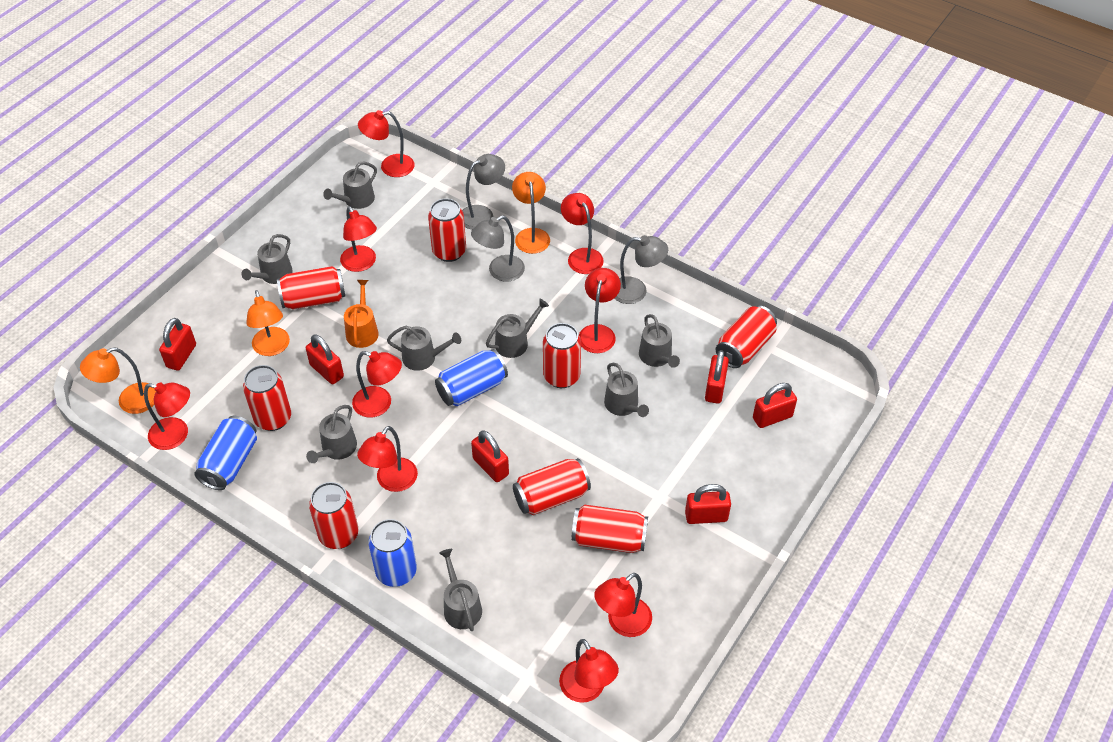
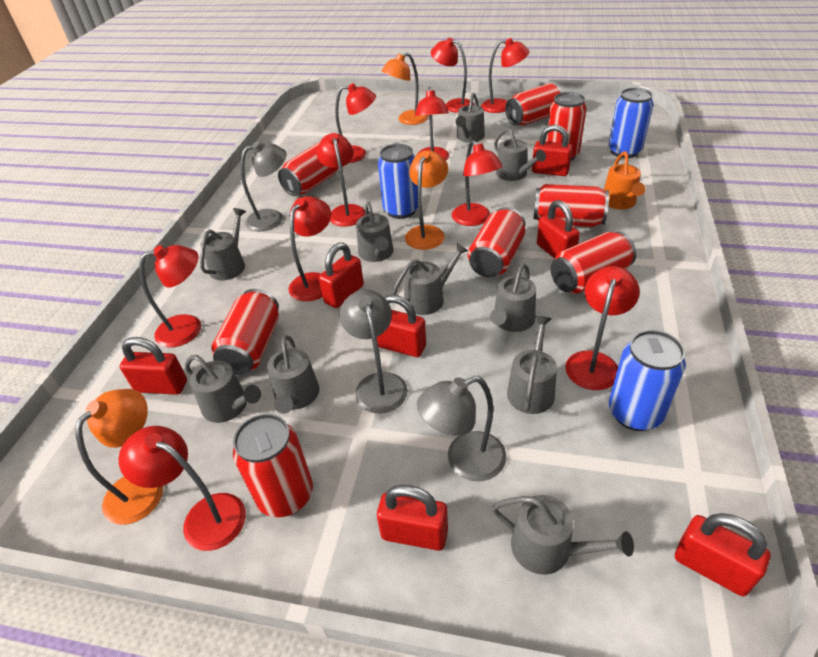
grey watering can: 8 -> 10
red lamp: 9 -> 10
red padlock: 6 -> 7

